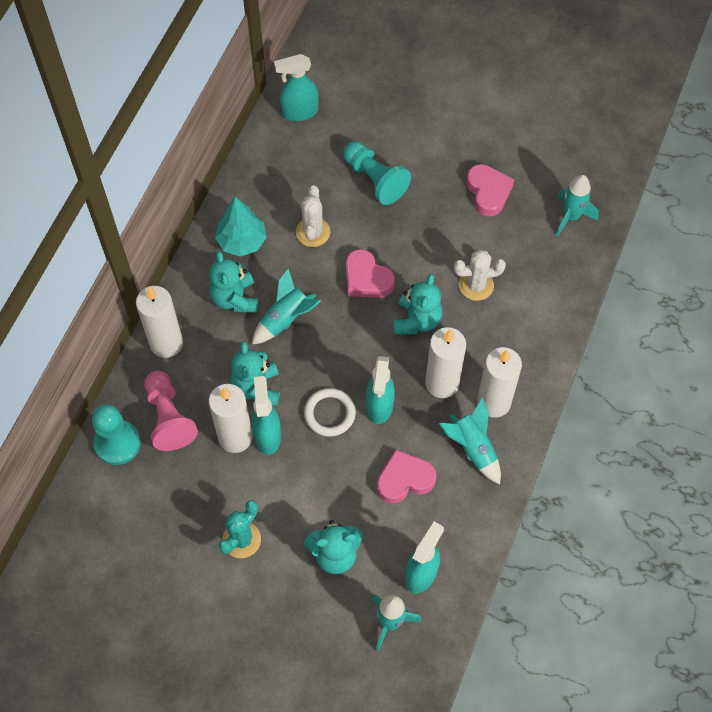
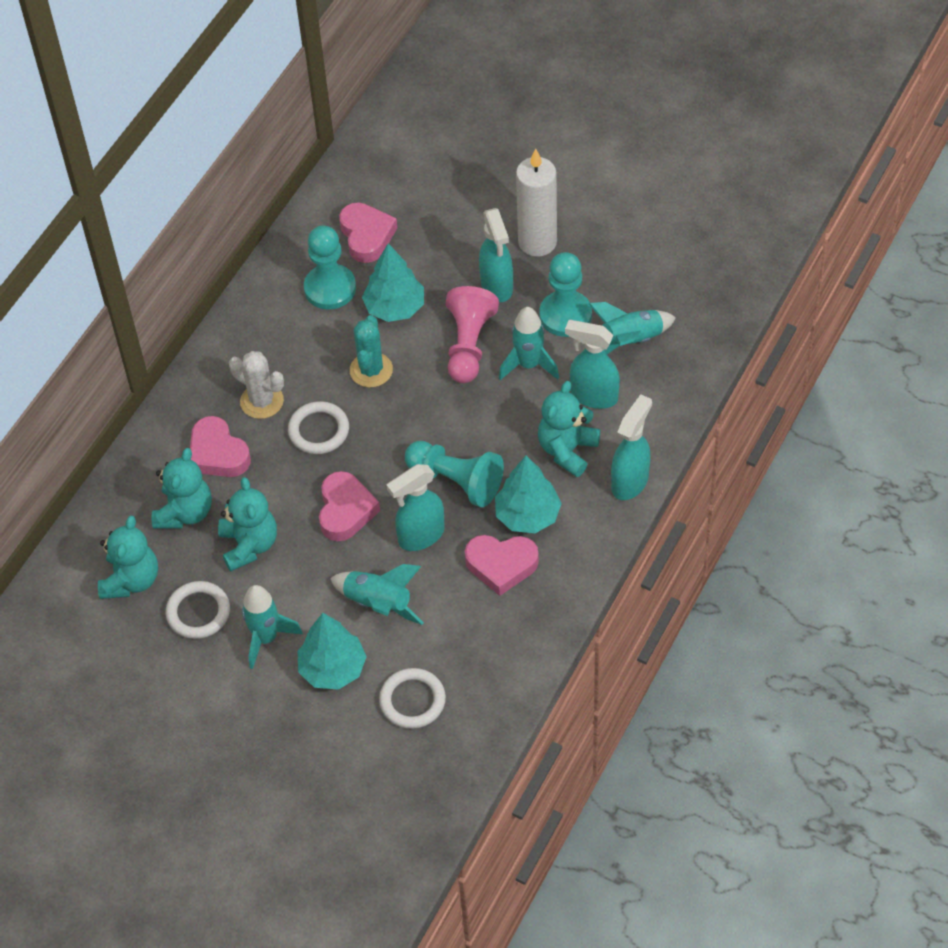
pink heart: 3 -> 4
turquoise pawn: 2 -> 3
turquoise tree: 1 -> 3
white cactus: 2 -> 1
white candle: 4 -> 1
white ring: 1 -> 3

